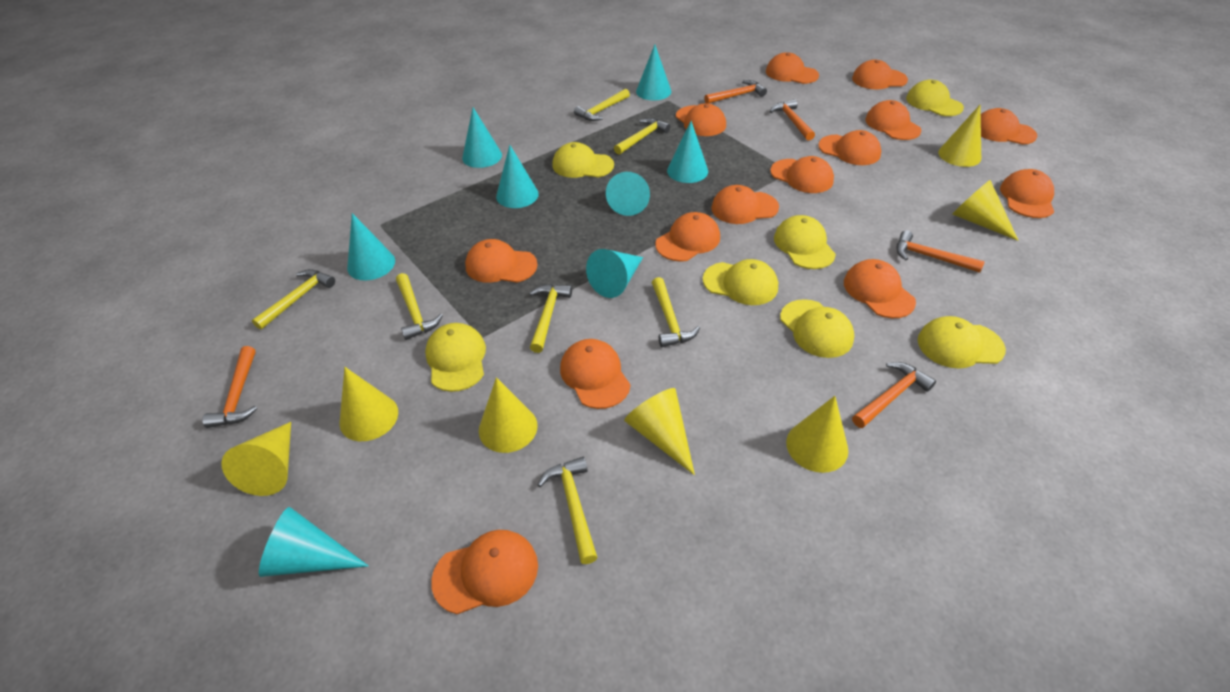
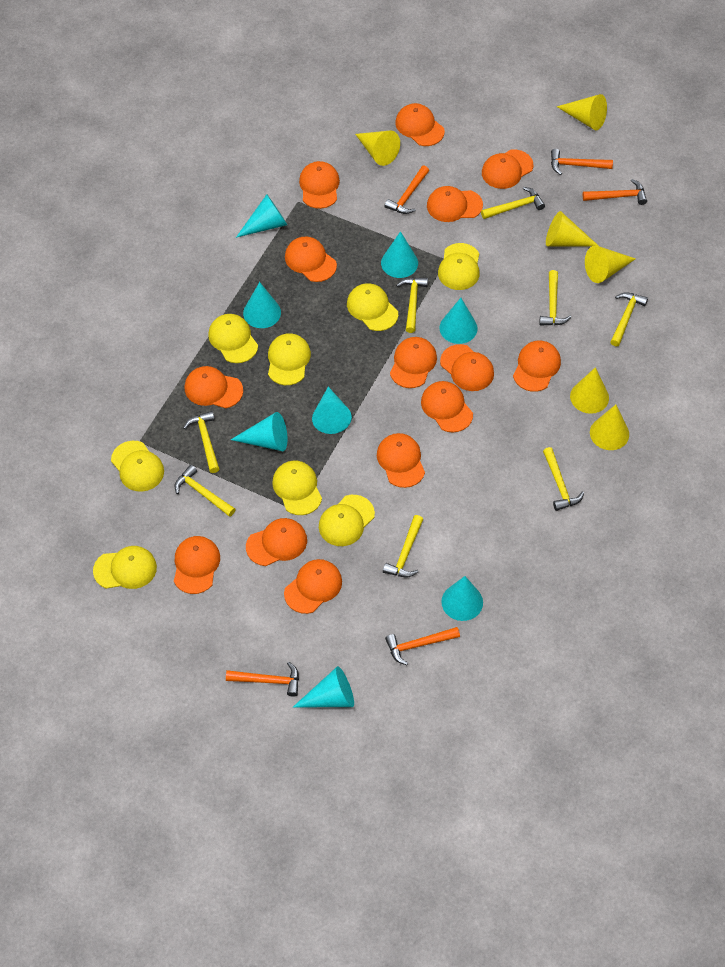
yellow cap: 7 -> 8
yellow cone: 7 -> 6
yellow hammer: 7 -> 8

